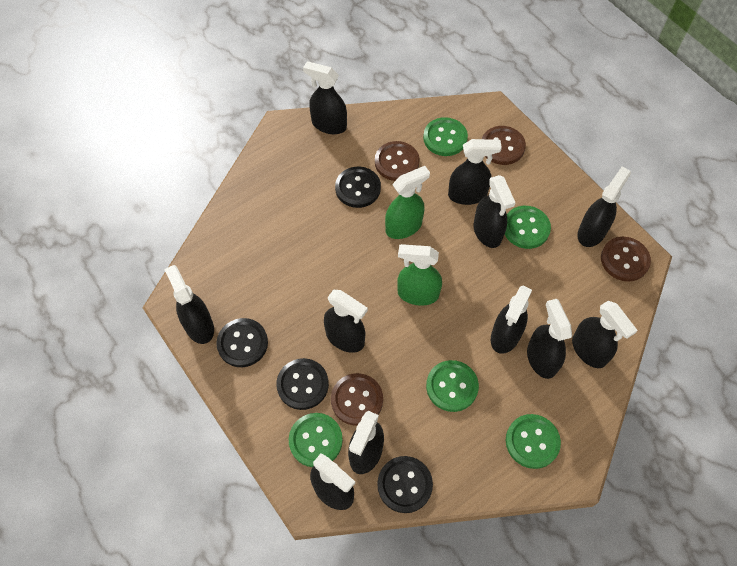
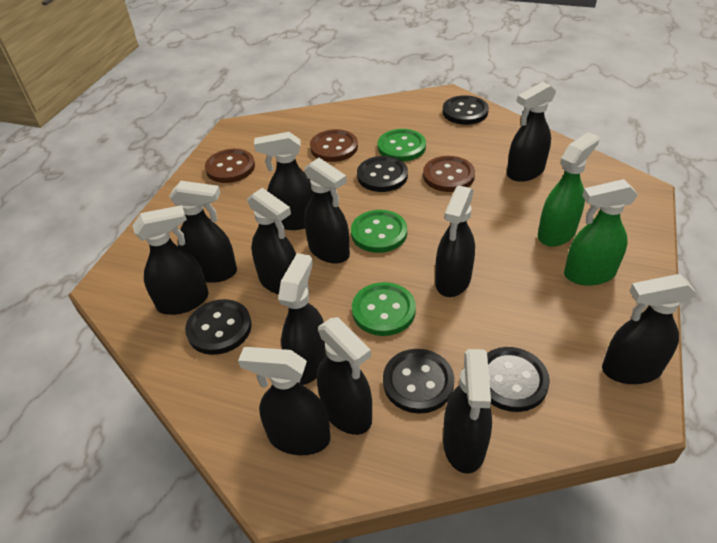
black button: 4 -> 5
black spray bottle: 11 -> 12
brown button: 4 -> 3
green button: 5 -> 3

